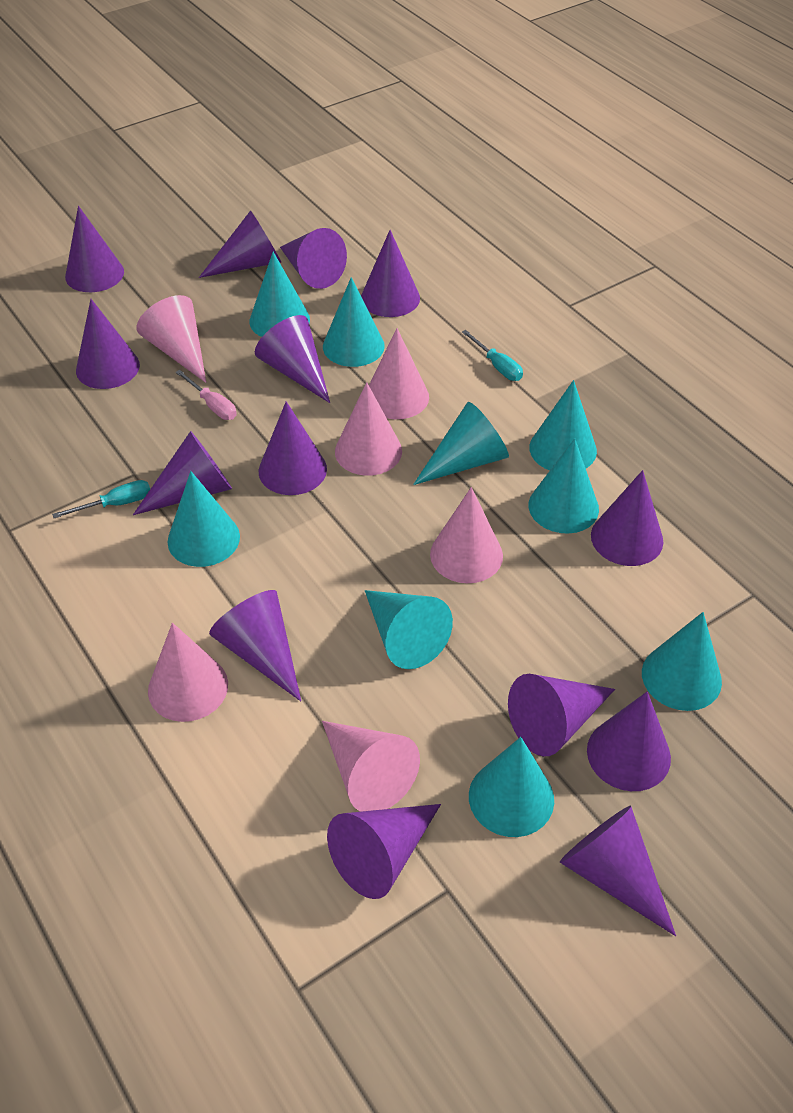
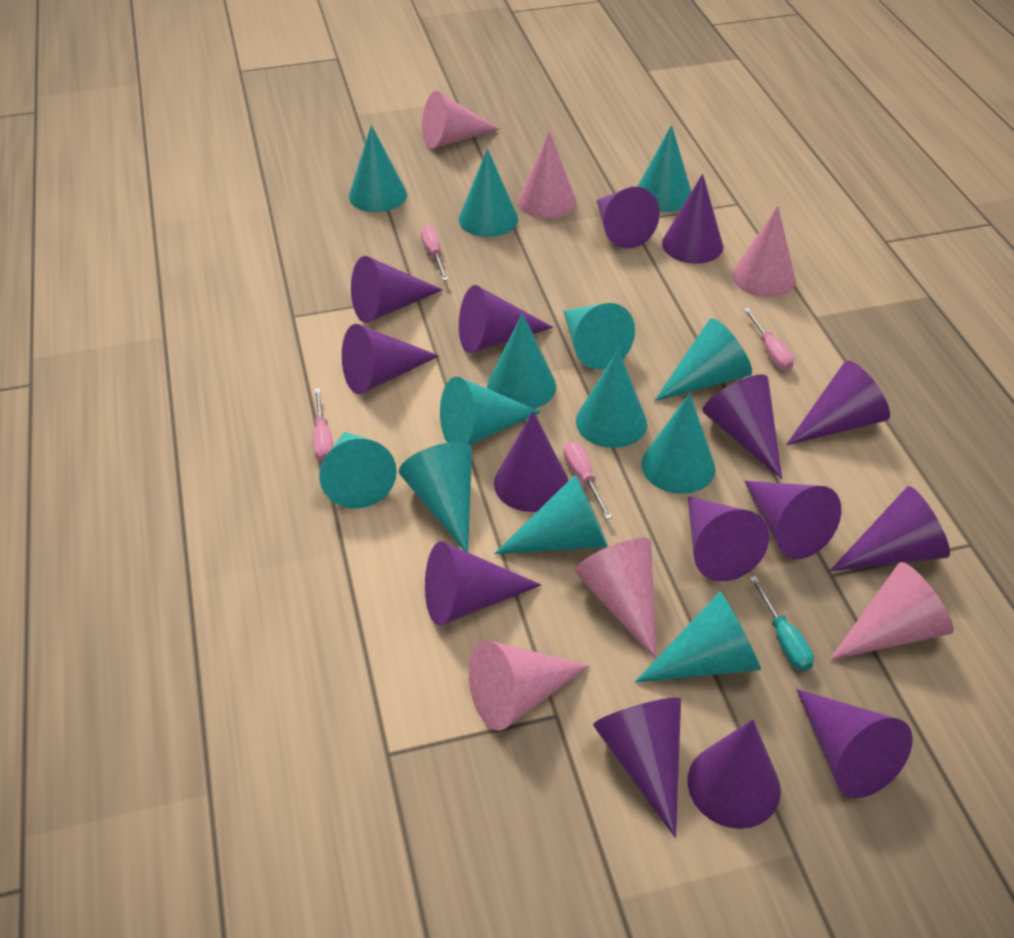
pink screwdriver: 1 -> 4
purple cone: 14 -> 15
turquoise cone: 9 -> 13
turquoise screwdriver: 2 -> 1

